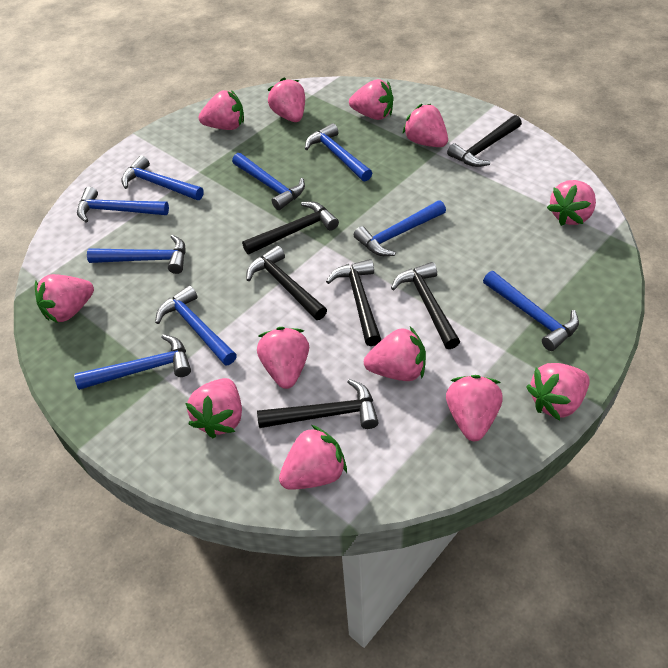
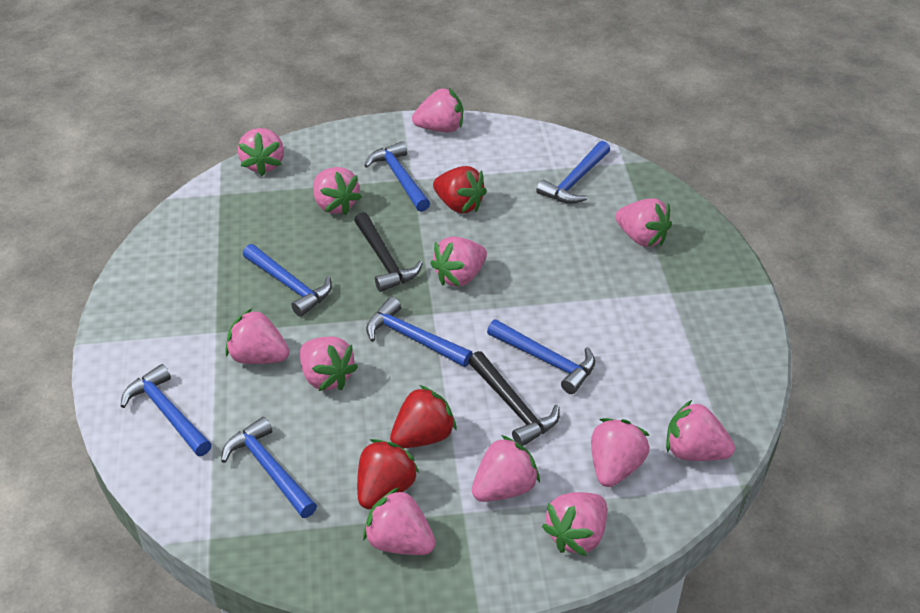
black hammer: 6 -> 2
blue hammer: 9 -> 7
red strawberry: 0 -> 3

